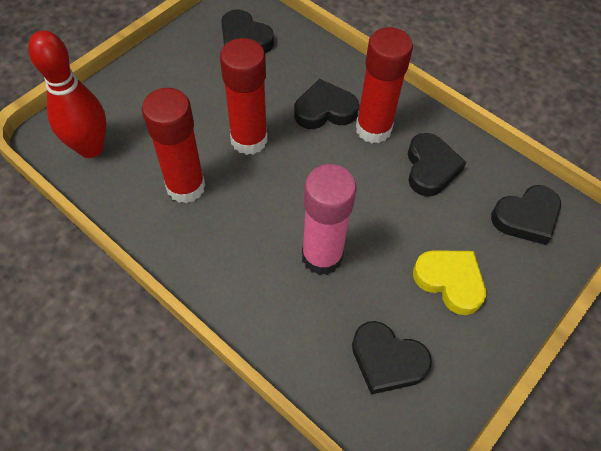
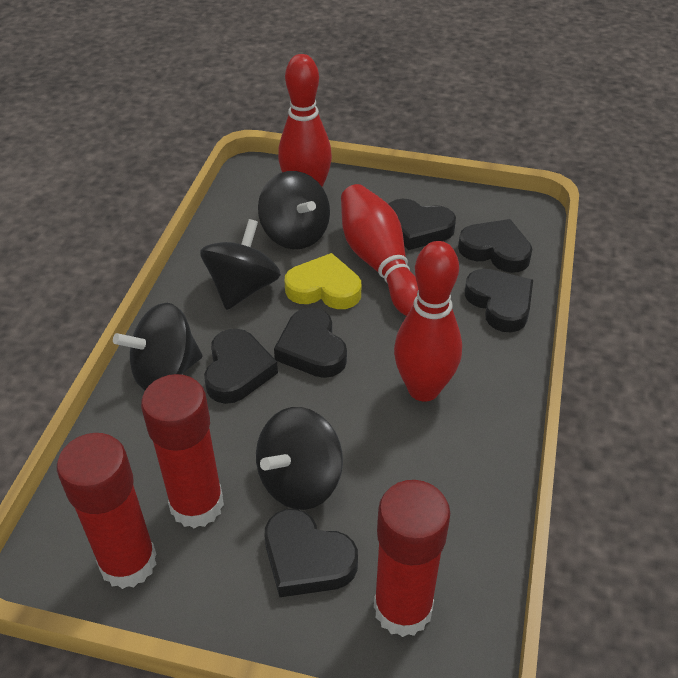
black heart: 5 -> 6
black spinning top: 0 -> 4
pink glue stick: 1 -> 0
red bowling pin: 1 -> 3

